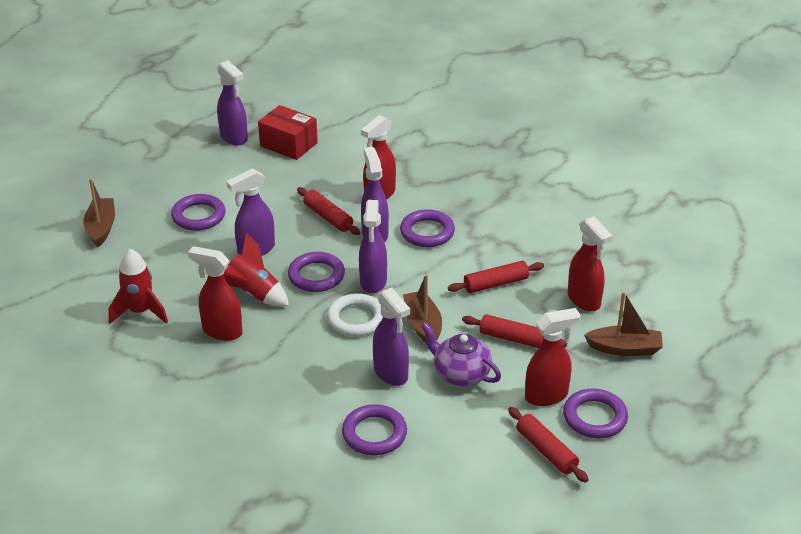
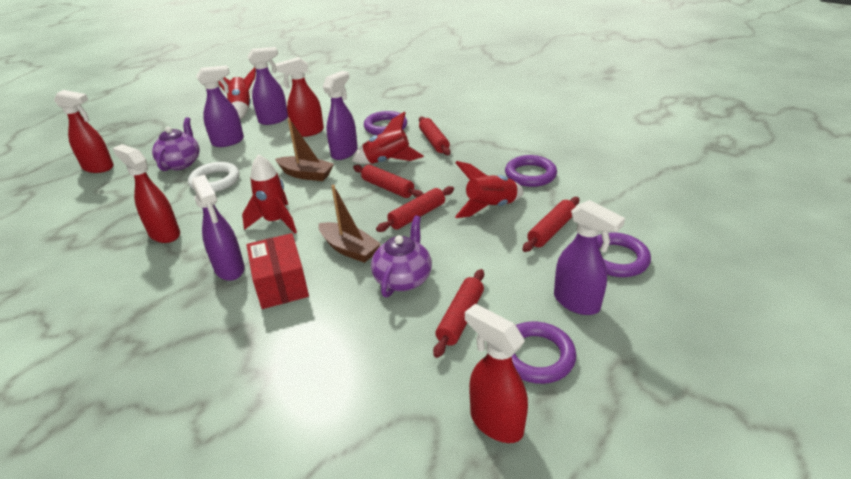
brown boat: 3 -> 2
purple ring: 5 -> 4
purple teapot: 1 -> 2
red rocket: 2 -> 4
red rolling pin: 4 -> 5

